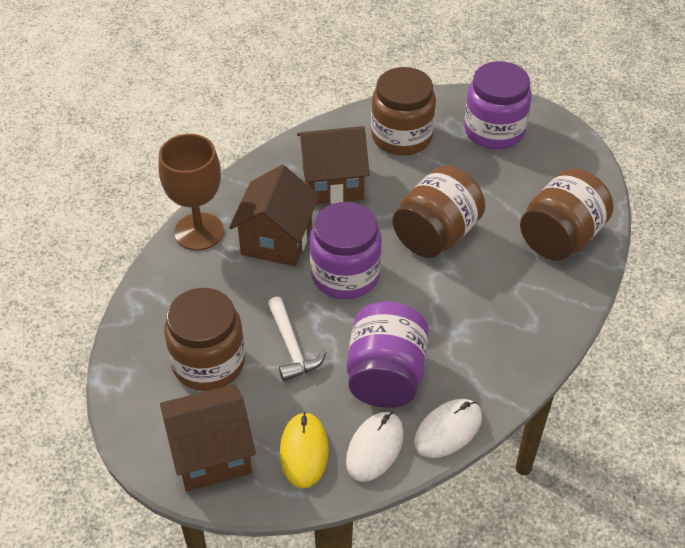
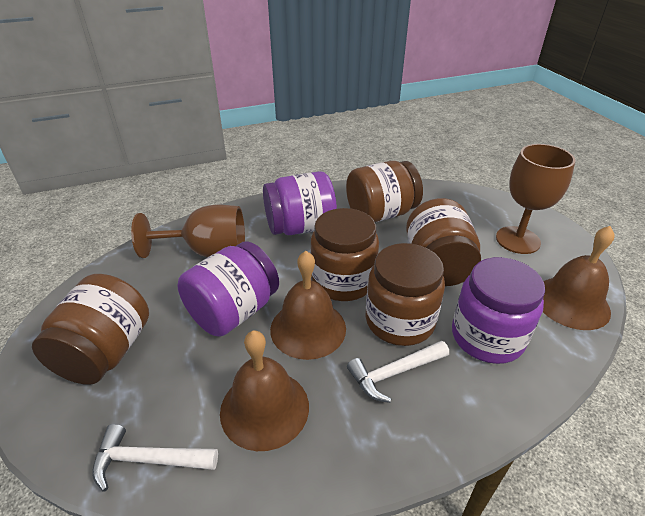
brown bell: 0 -> 3
brown goblet: 1 -> 2
brown house: 3 -> 0
brown jar: 4 -> 5
white hammer: 1 -> 2
white mouse: 2 -> 0
yellow mouse: 1 -> 0

